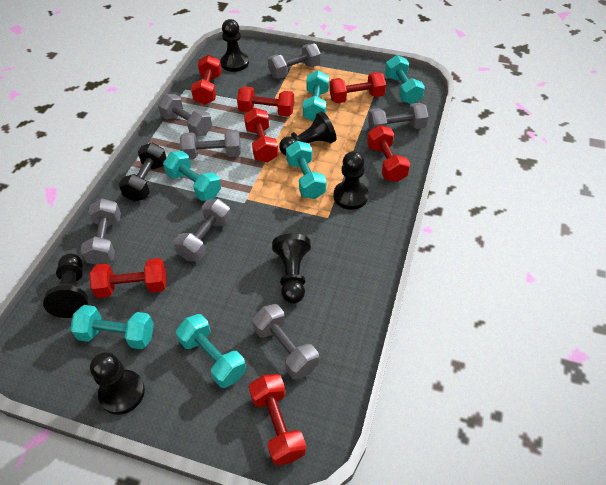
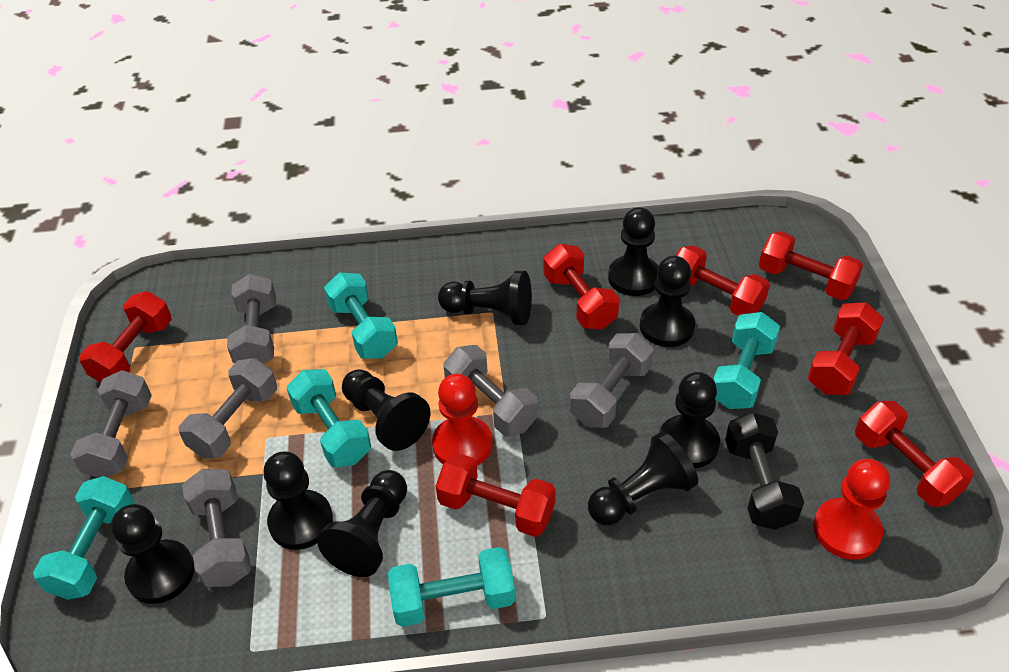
black pawn: 6 -> 9
grey dumbbell: 7 -> 6
red pawn: 0 -> 2
turquoise dumbbell: 6 -> 5

